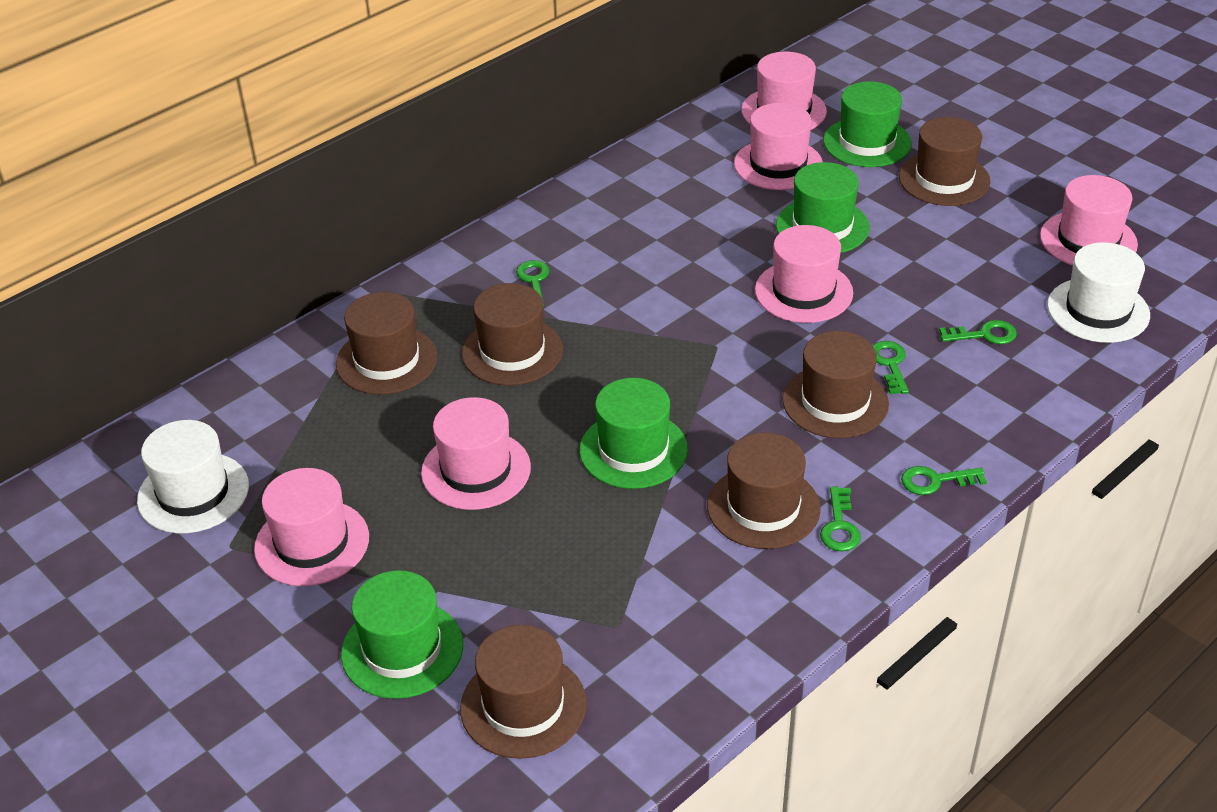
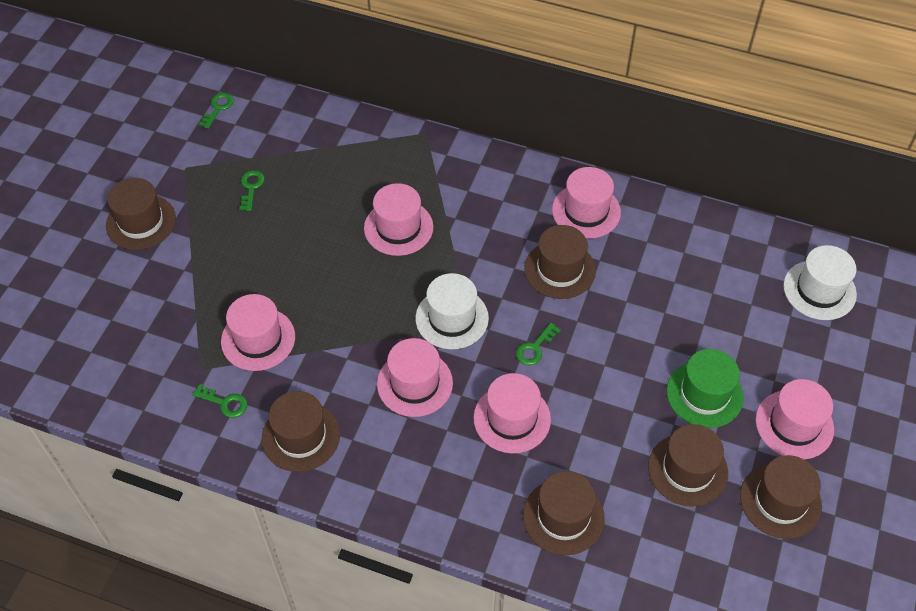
green hat: 4 -> 1
green key: 5 -> 4

